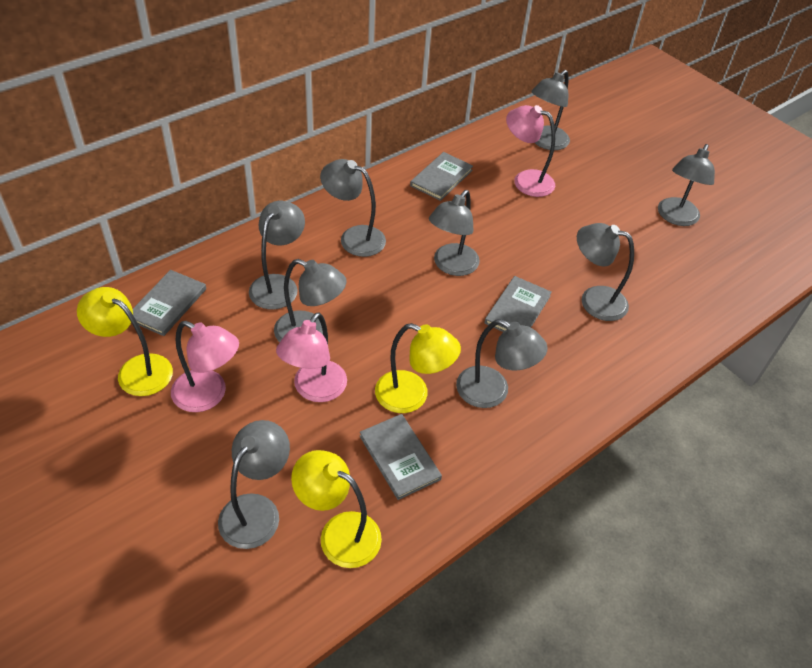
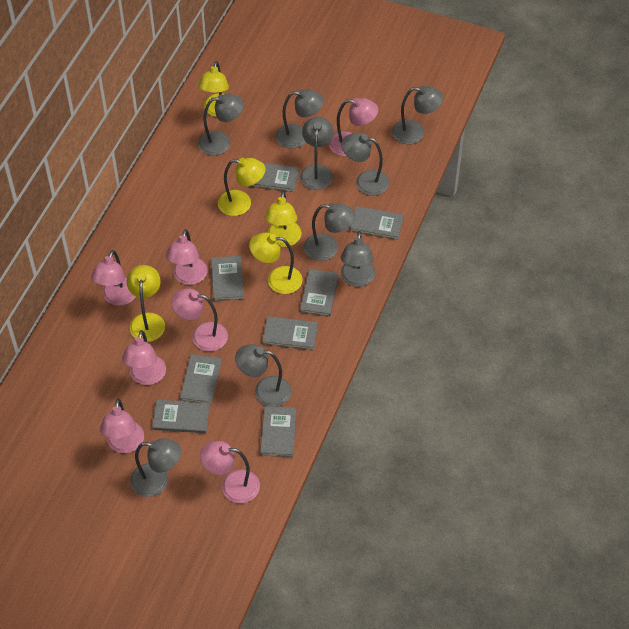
grey book: 4 -> 8
pink lamp: 3 -> 7
yellow lamp: 3 -> 5

